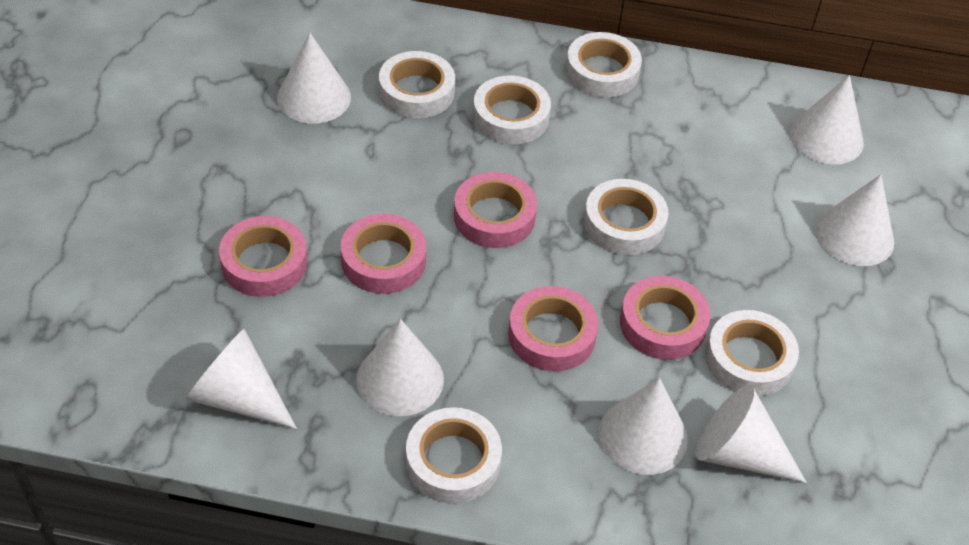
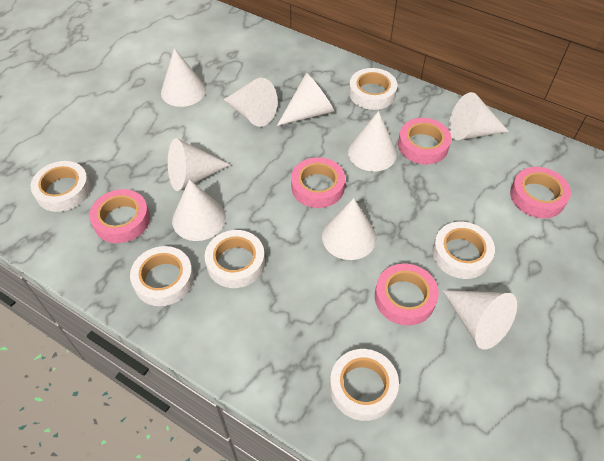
white cone: 7 -> 9

